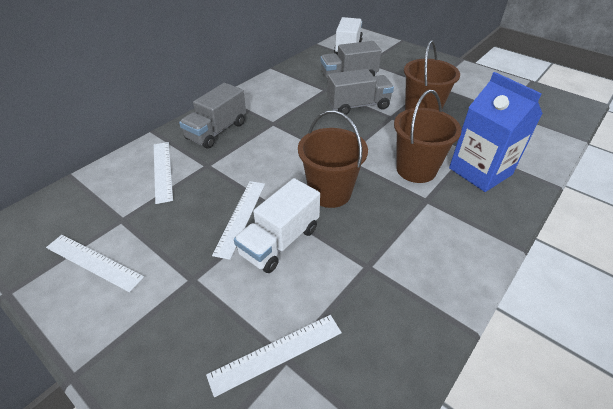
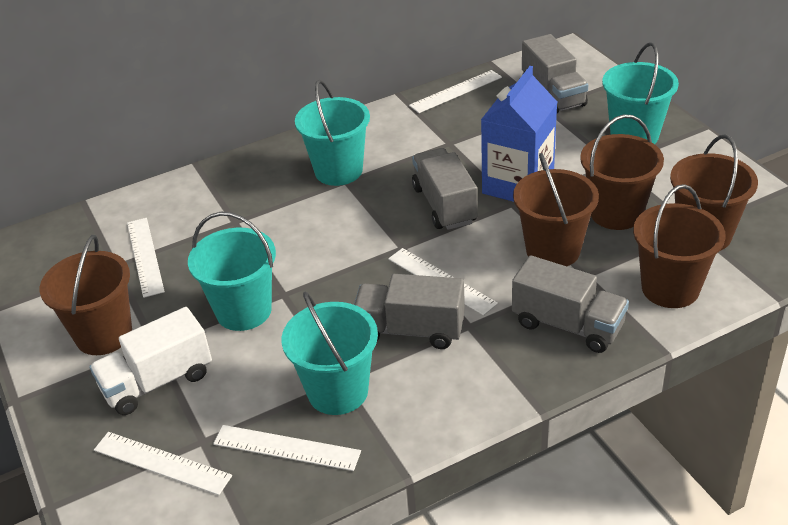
brown bucket: 3 -> 5
grey truck: 3 -> 4
turquoise bucket: 0 -> 4
white ruler: 4 -> 5
white truck: 2 -> 1

